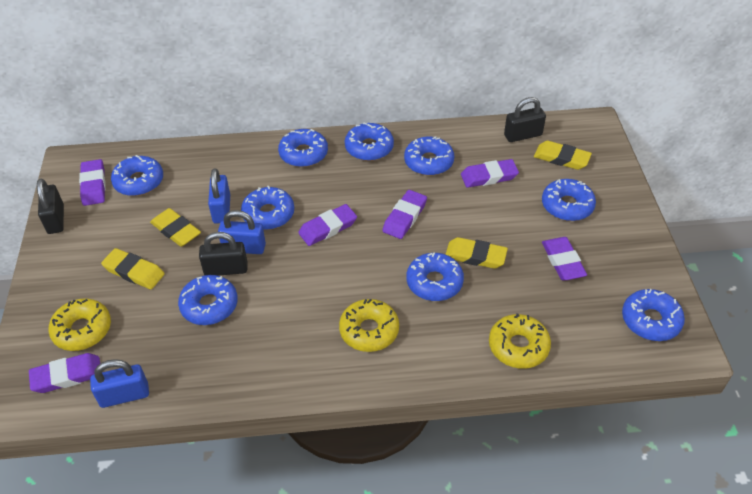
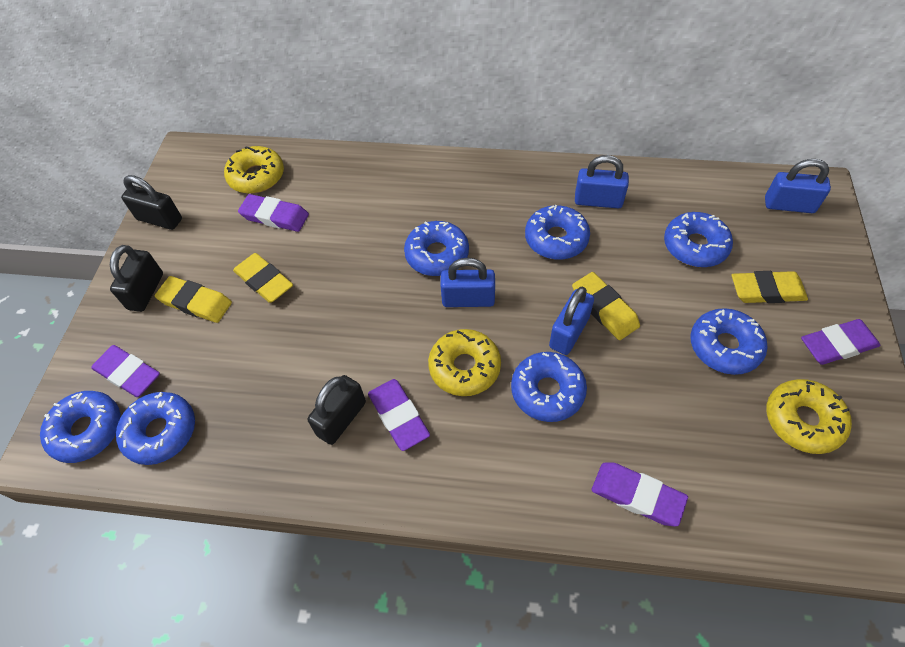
blue donut: 9 -> 7
blue padlock: 3 -> 4
purple eraser: 6 -> 5

